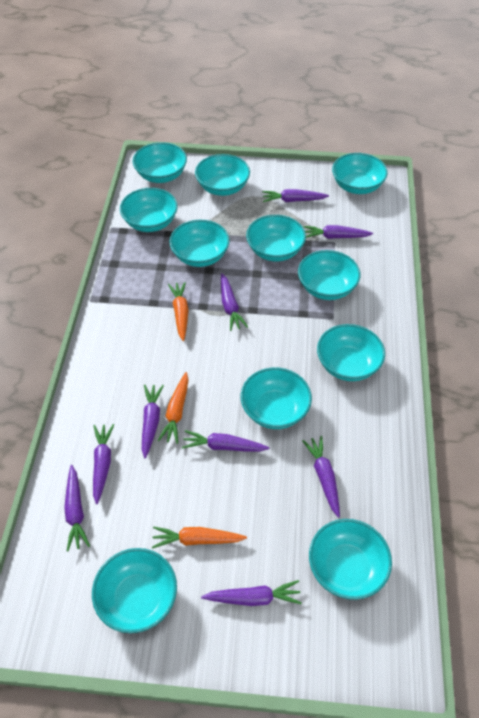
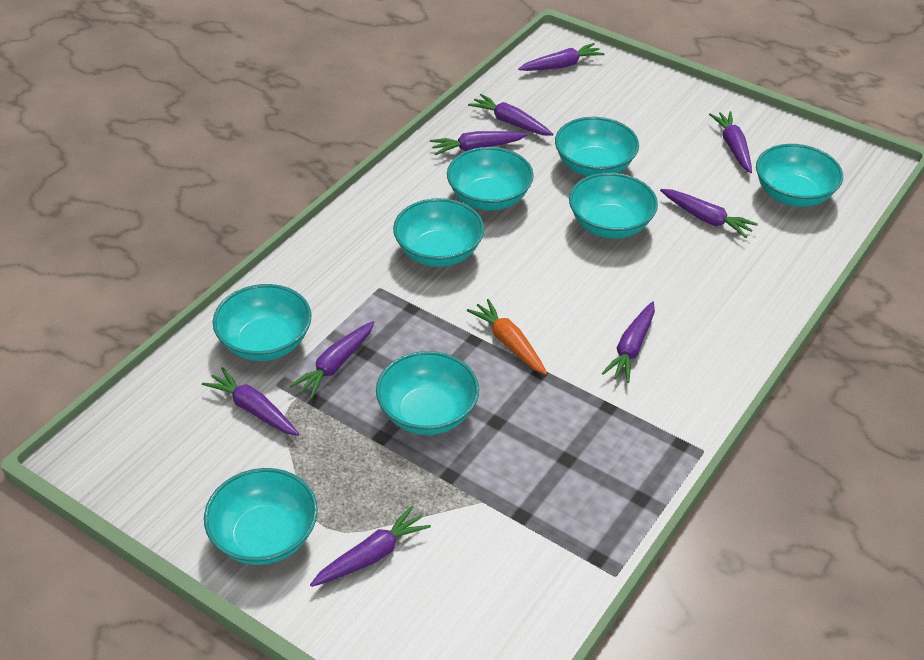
orange carrot: 3 -> 1
turquoise bowl: 11 -> 8

